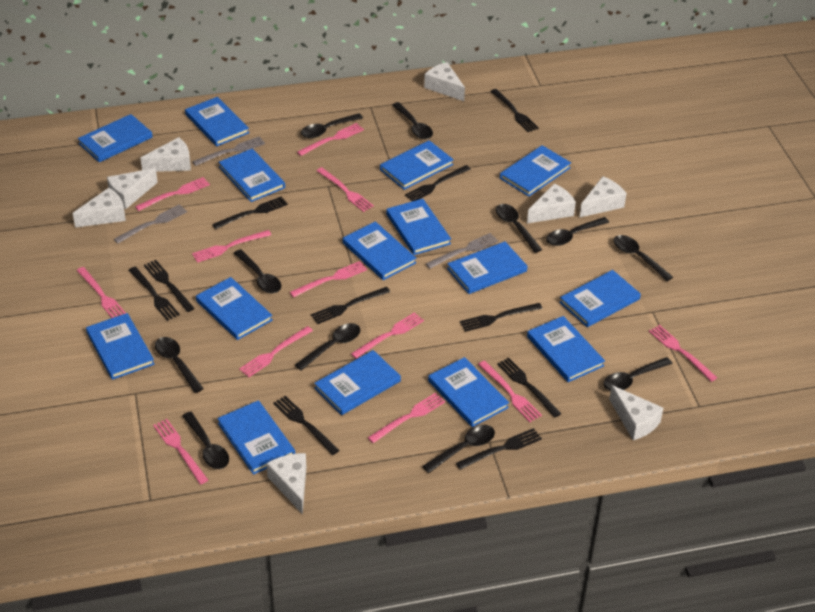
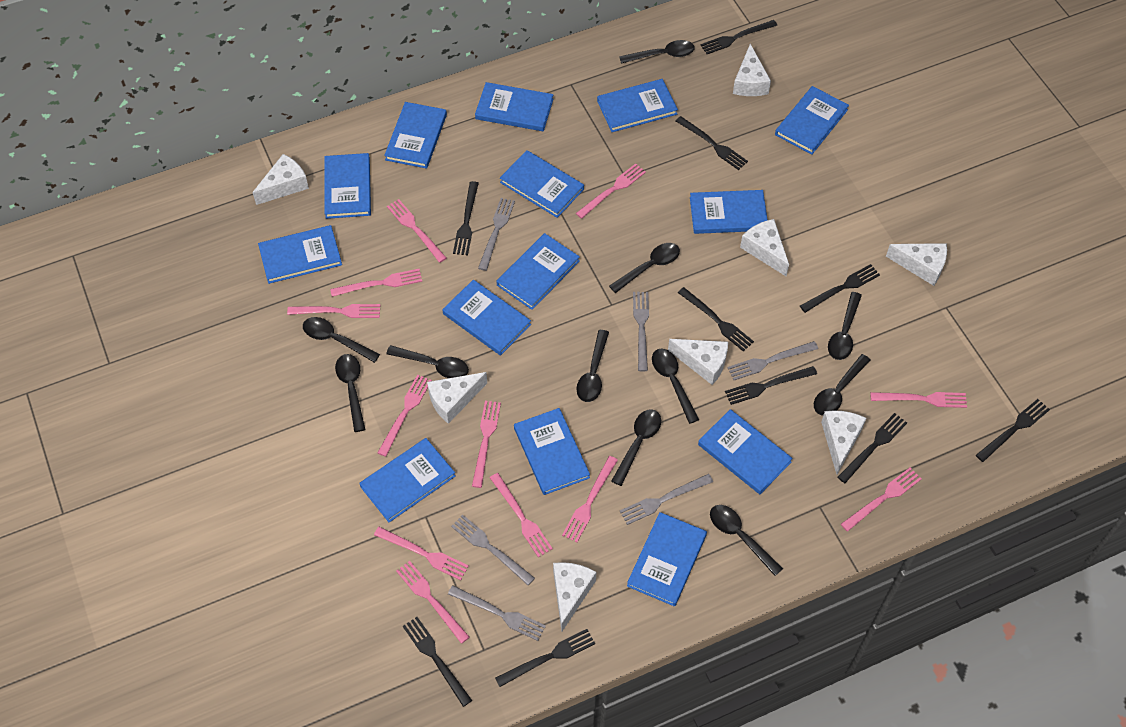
blue book: 15 -> 14
grey fork: 3 -> 6

